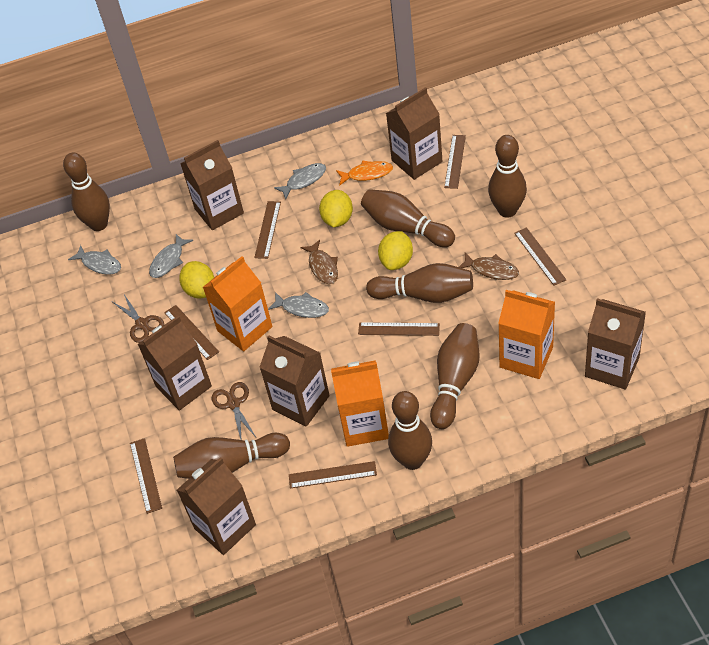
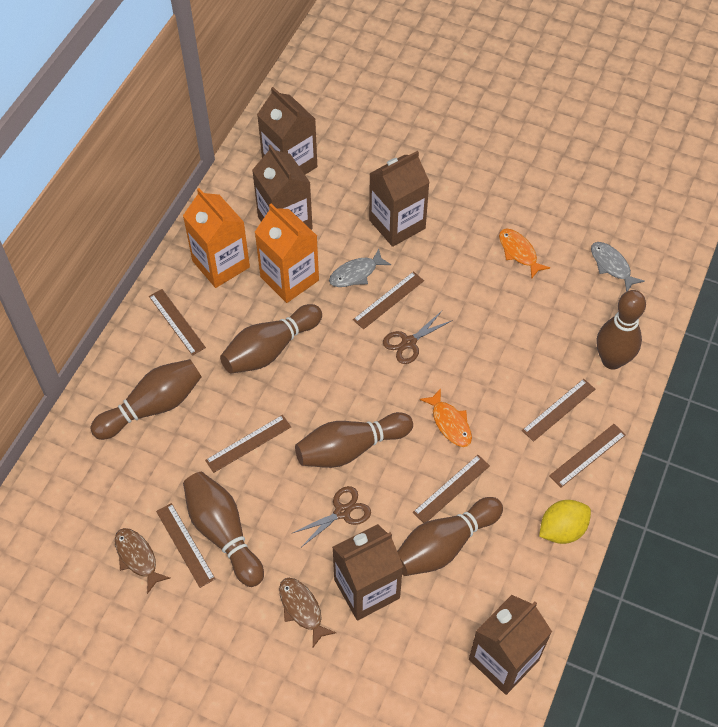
brown bowling pin: 7 -> 6
brown carton: 6 -> 5
grey fish: 4 -> 2
orange carton: 3 -> 2
orange fish: 1 -> 2
yellow lemon: 3 -> 1

